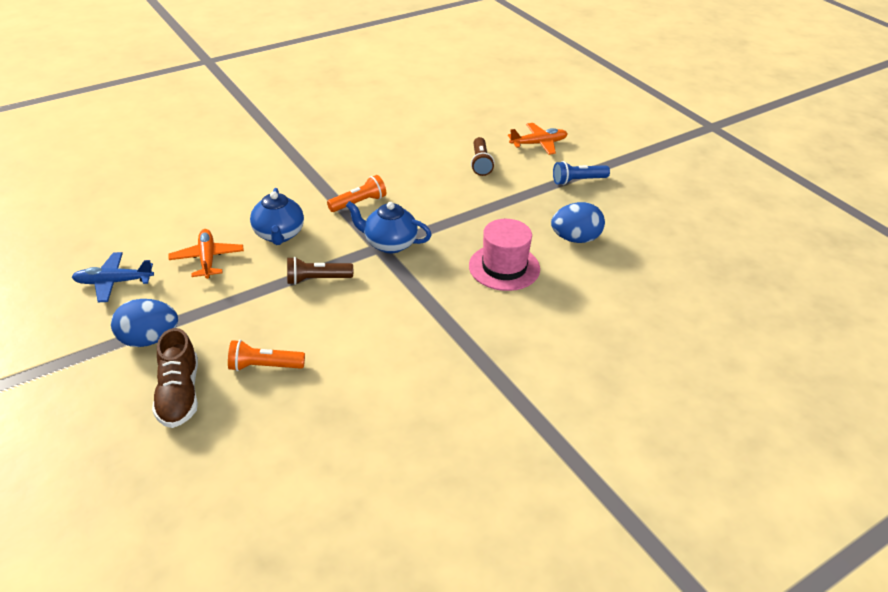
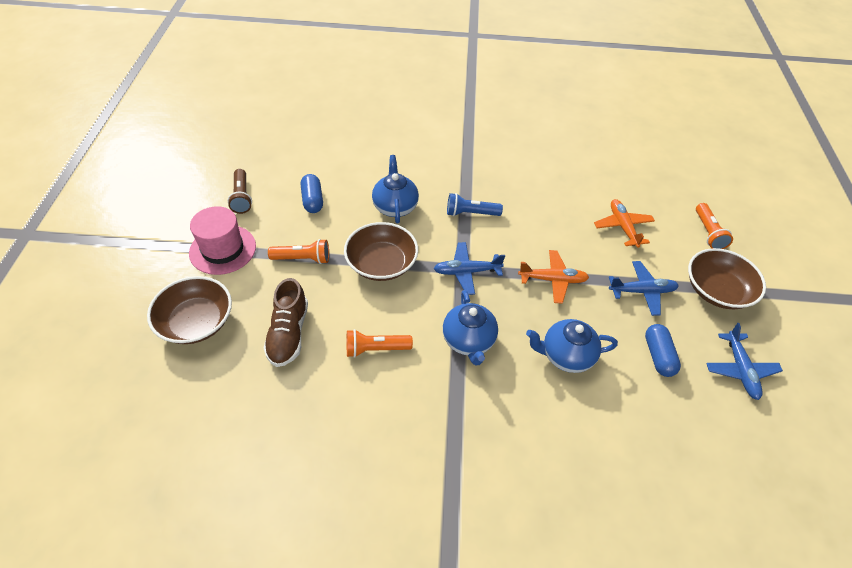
blue capsule: 0 -> 2
blue egg: 2 -> 0
blue plane: 1 -> 3
blue teapot: 2 -> 3
brown bowl: 0 -> 3
brown flashlight: 2 -> 1
orange flashlight: 2 -> 3

